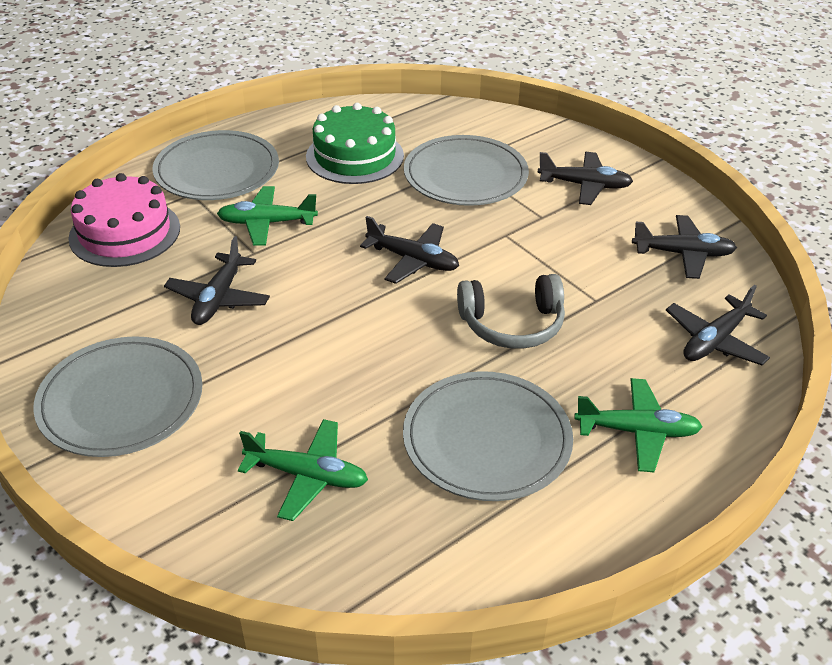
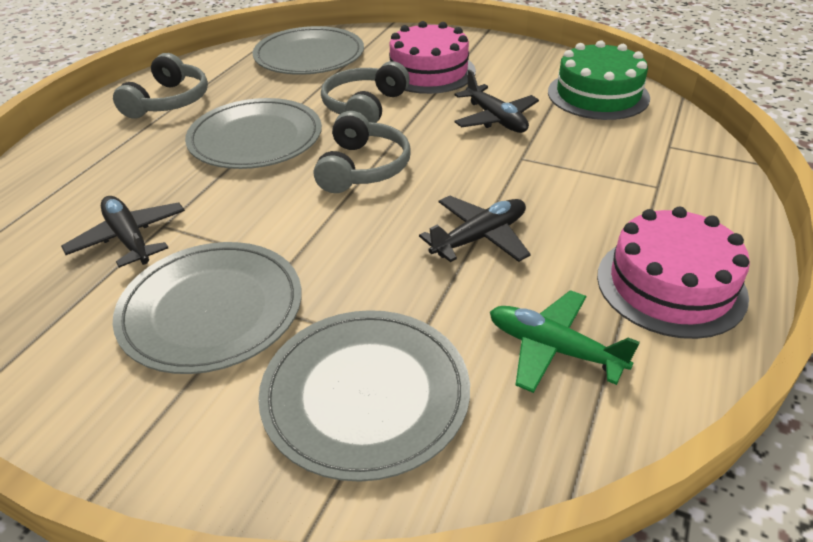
black plane: 5 -> 3
green plane: 3 -> 1
grey headphones: 1 -> 3
pink cake: 1 -> 2

